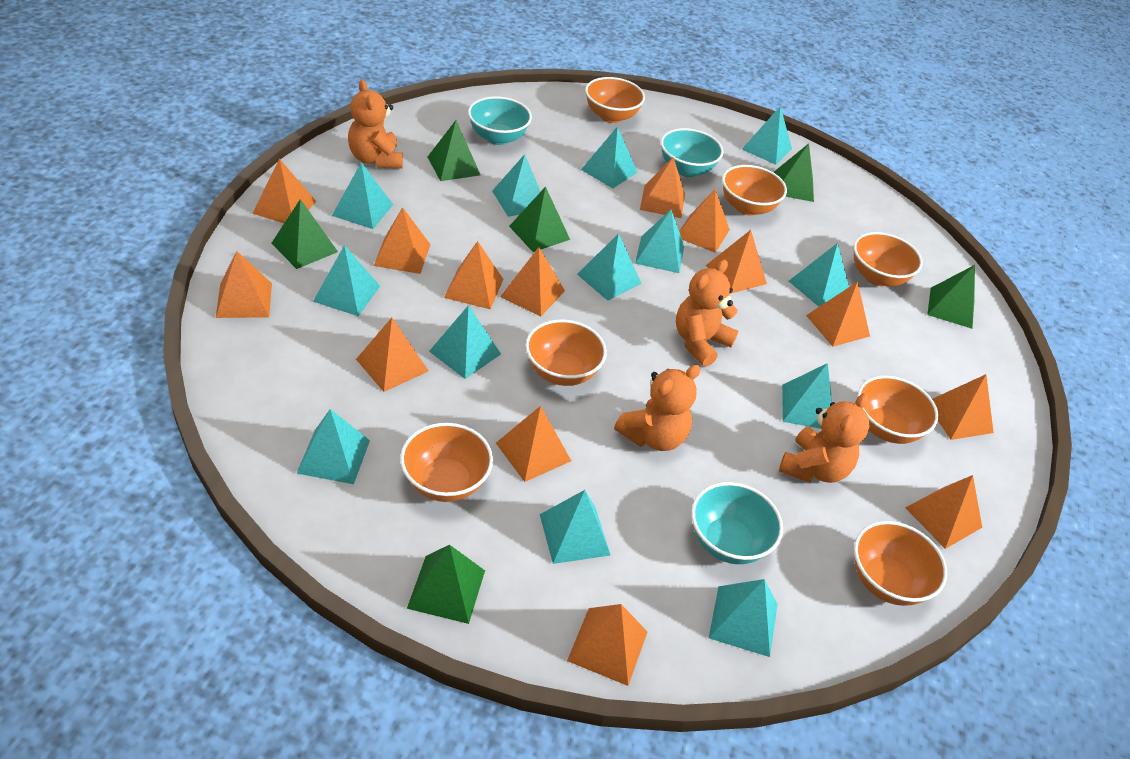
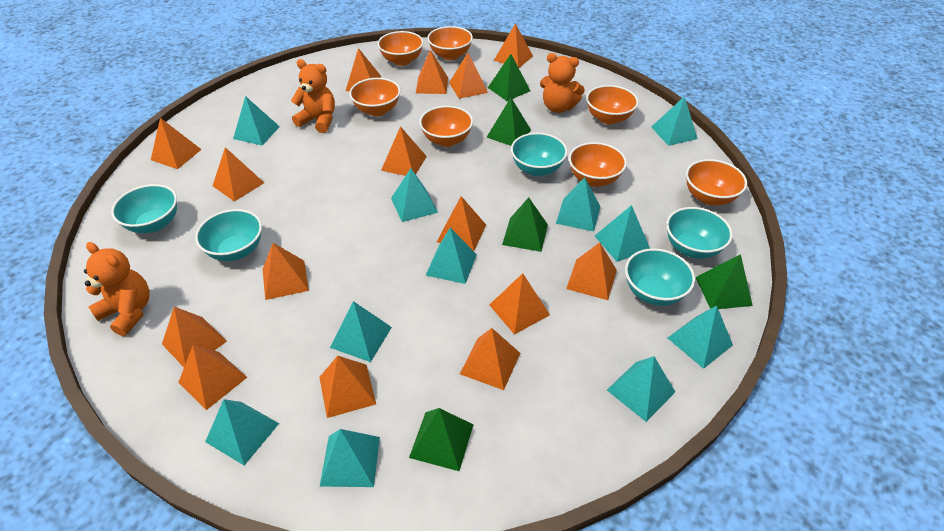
green pyramid: 6 -> 5
orange pyramid: 14 -> 15
orange teddy bear: 4 -> 3
turquoise bowl: 3 -> 5
turquoise pyramid: 13 -> 11

